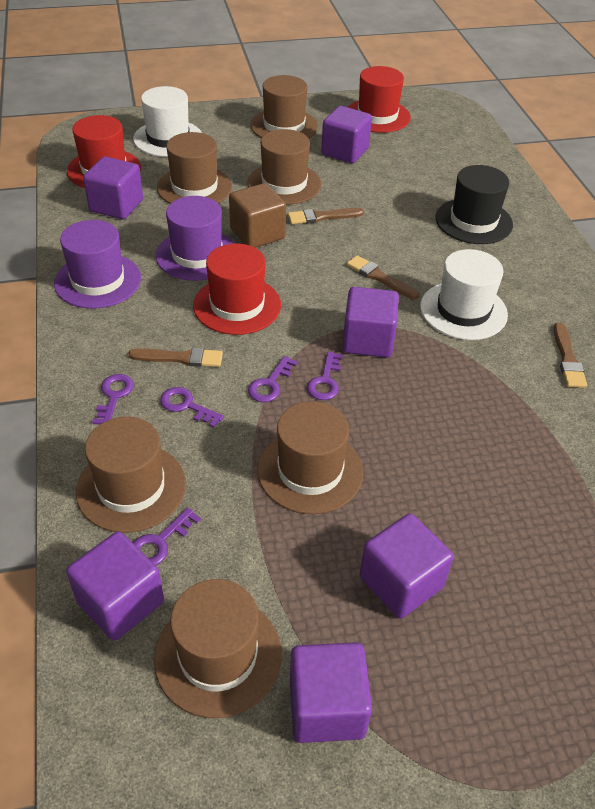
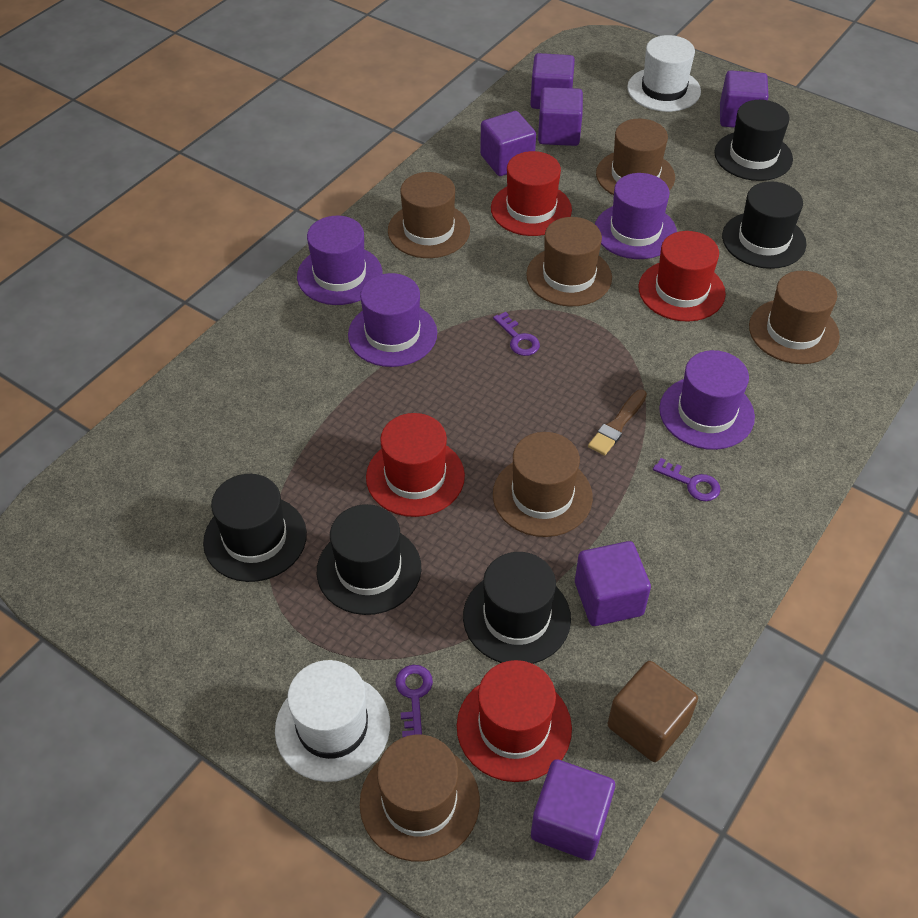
black hat: 1 -> 5
brown brush: 4 -> 1
purple hat: 2 -> 4
purple key: 5 -> 3
red hat: 3 -> 4

